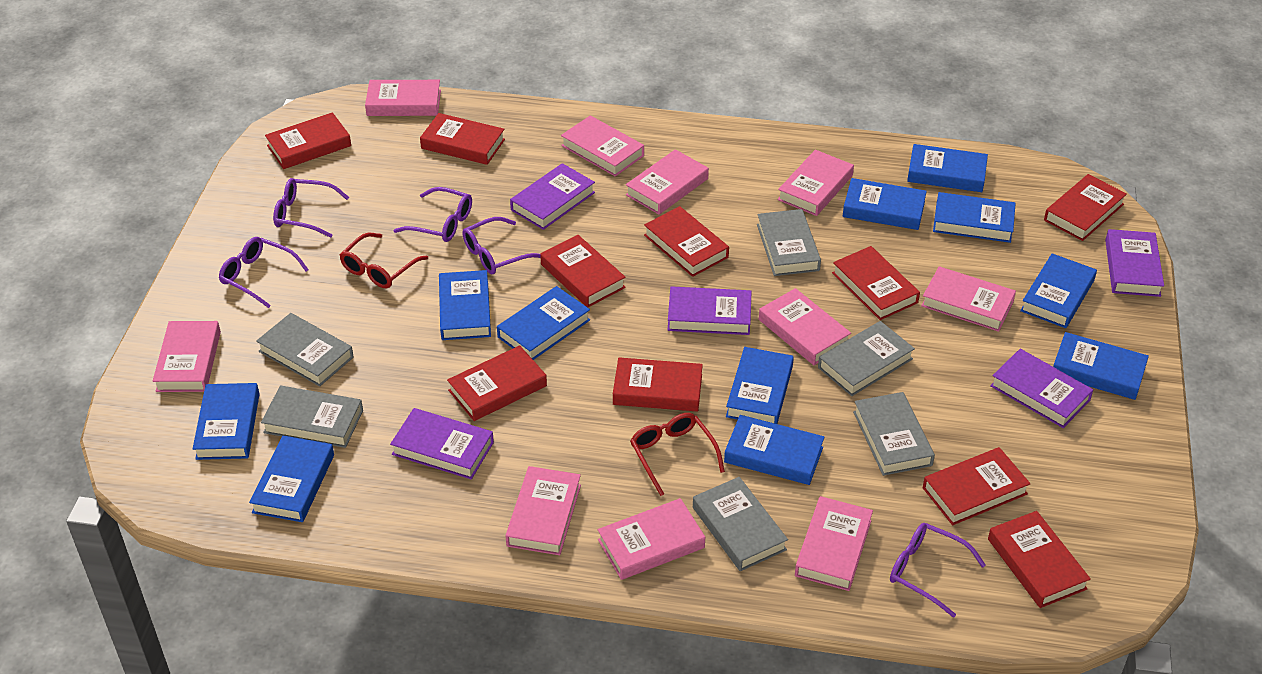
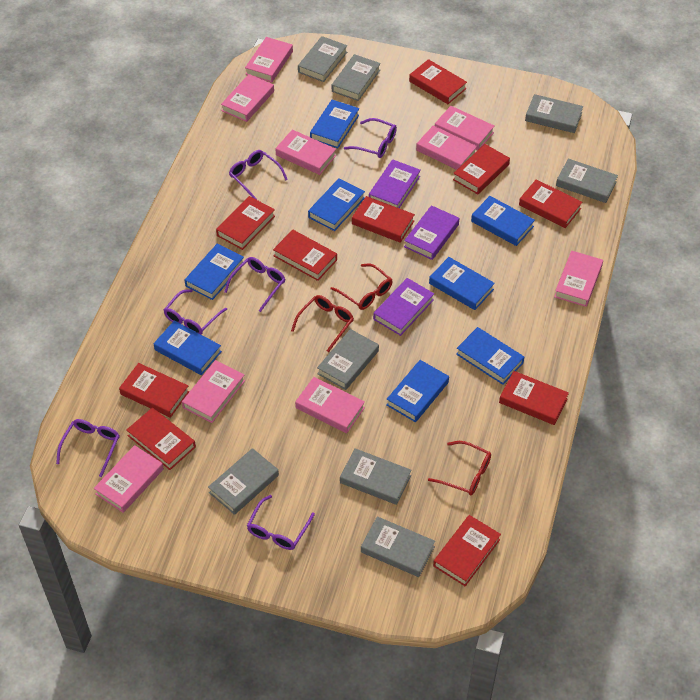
blue book: 11 -> 8
grey book: 6 -> 8
pink book: 10 -> 9
purple book: 5 -> 3
purple glasses: 5 -> 6
red glasses: 2 -> 3

